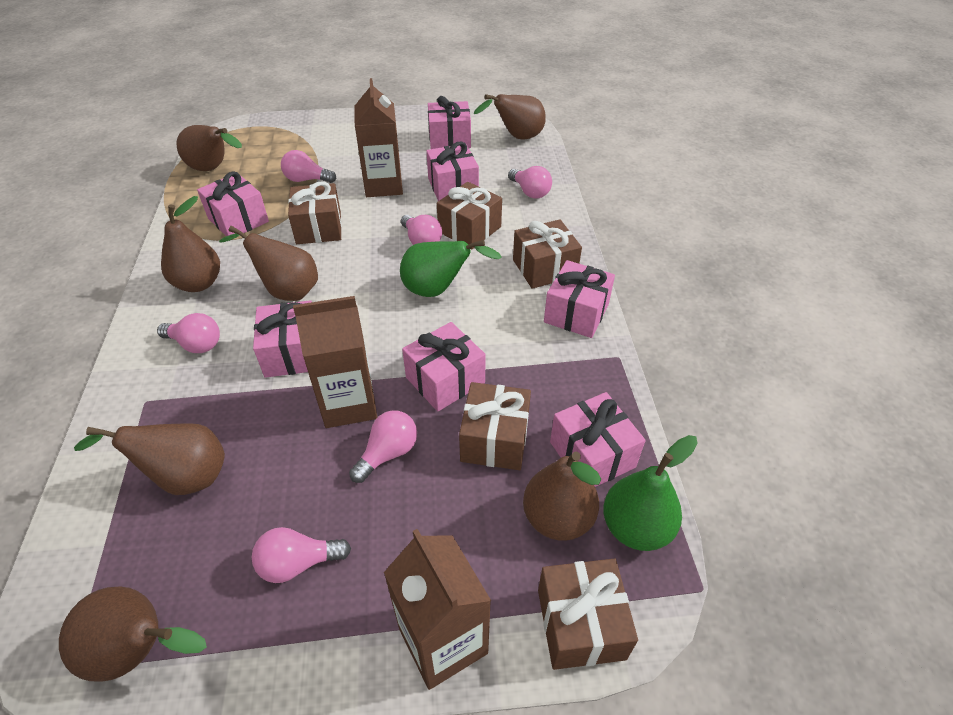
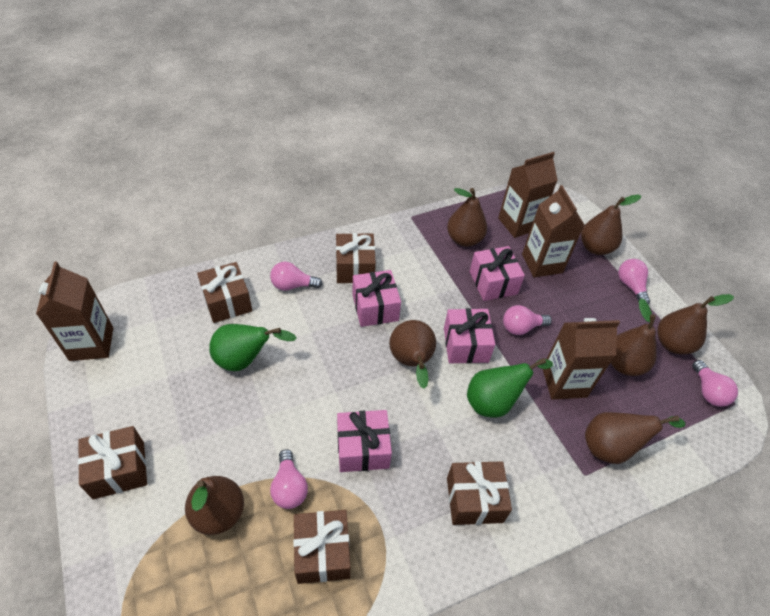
brown carton: 3 -> 4
pink gift: 7 -> 4
pink light bulb: 6 -> 5

